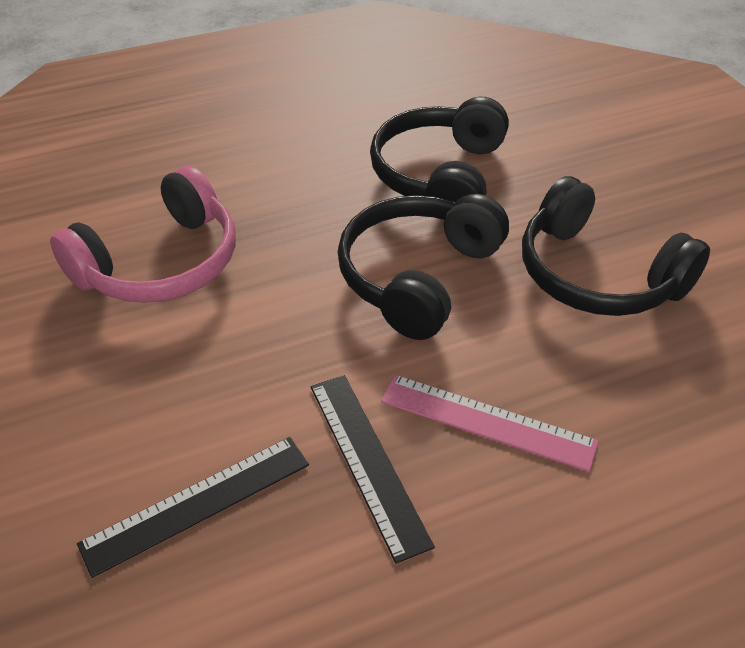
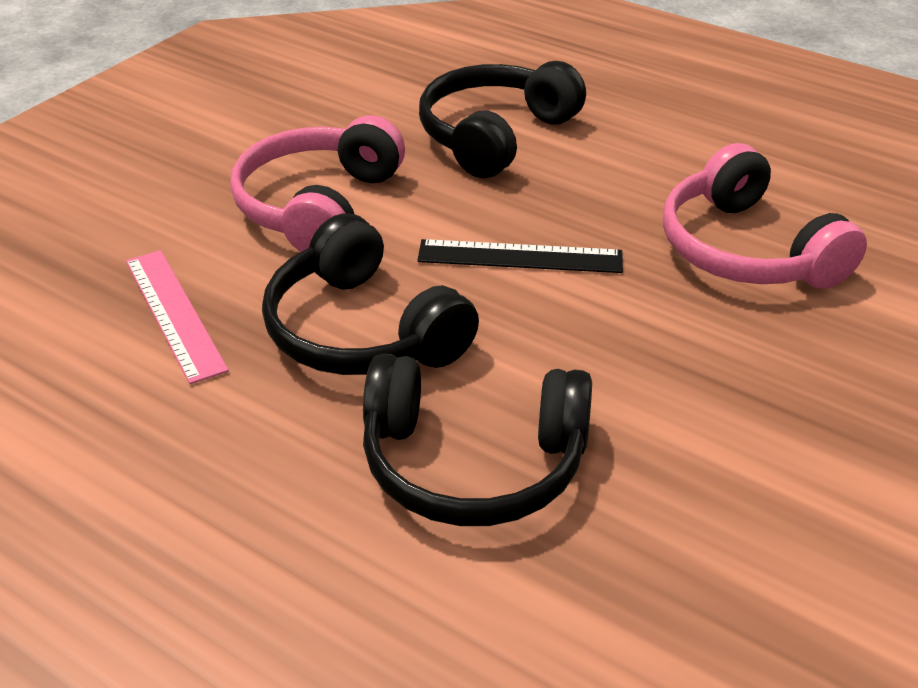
black ruler: 2 -> 1
pink headphones: 1 -> 2

